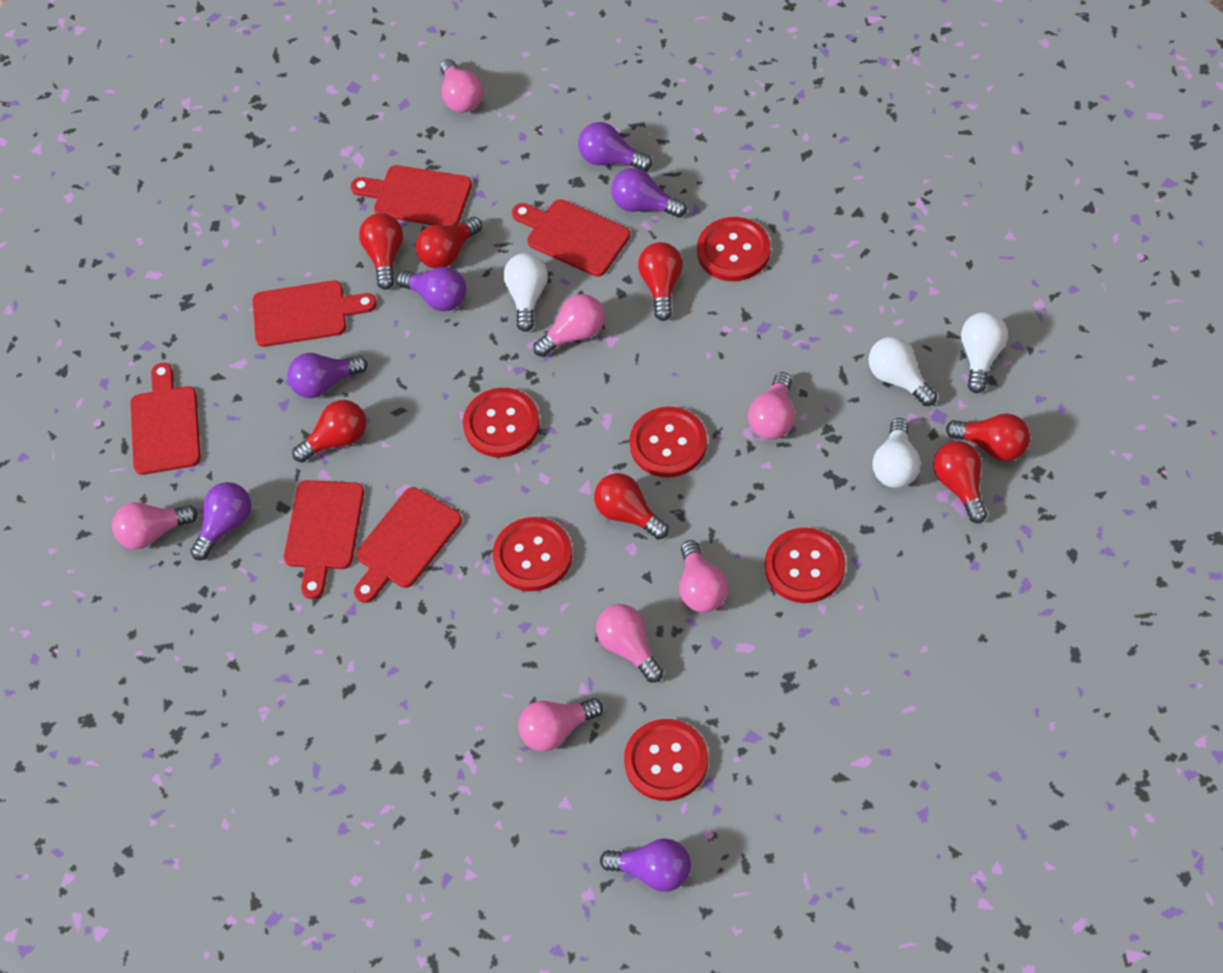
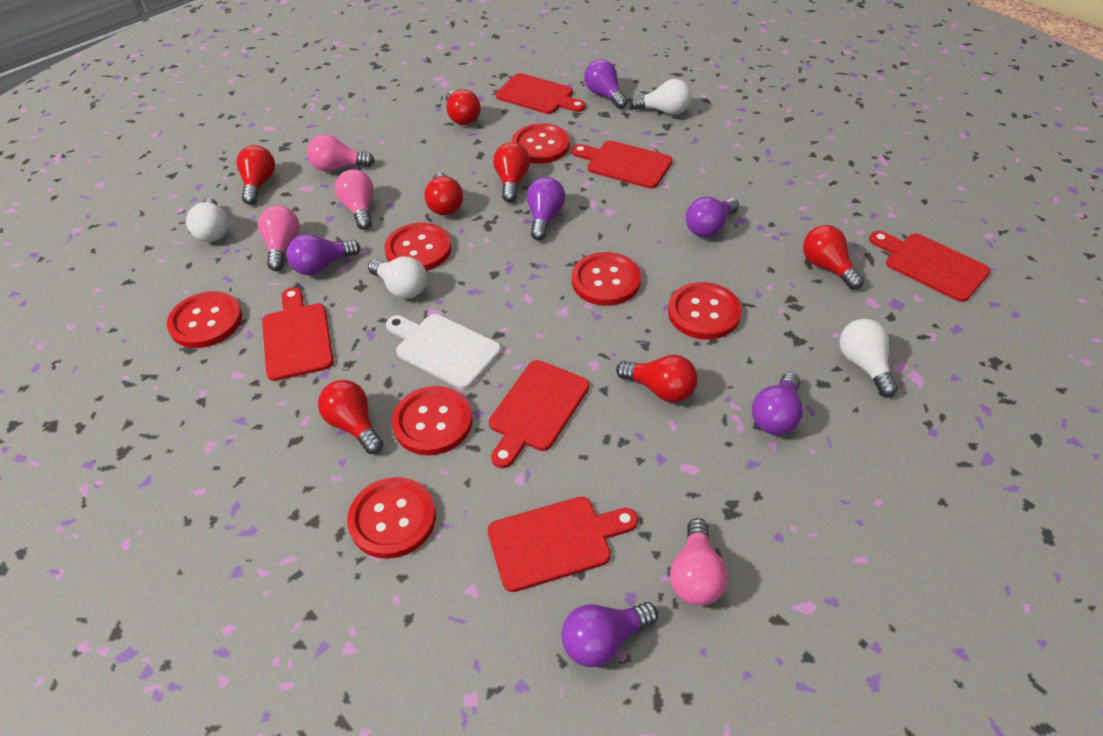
pink light bulb: 7 -> 4
red button: 6 -> 7
white cutting board: 0 -> 1

